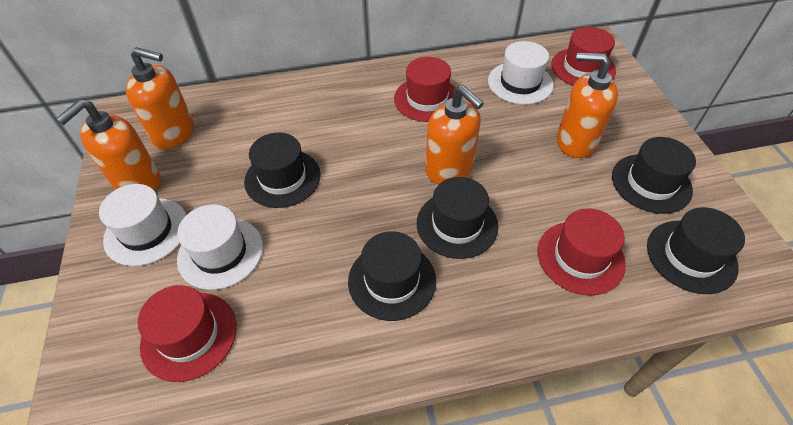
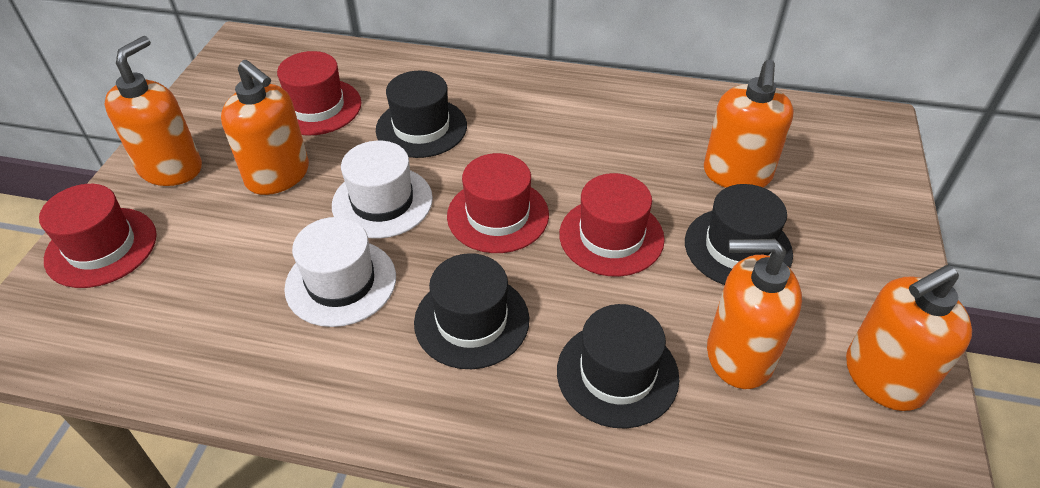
black hat: 5 -> 4
orange soap dispenser: 4 -> 5
white hat: 3 -> 2

